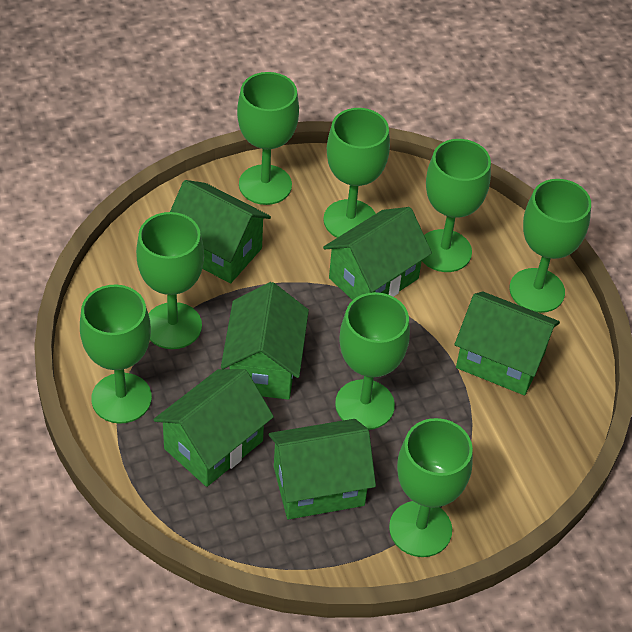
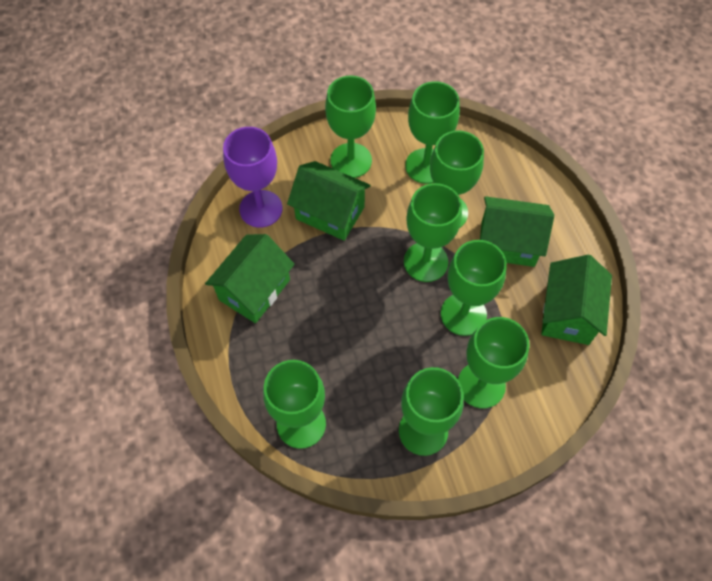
green house: 6 -> 4
purple goblet: 0 -> 1

